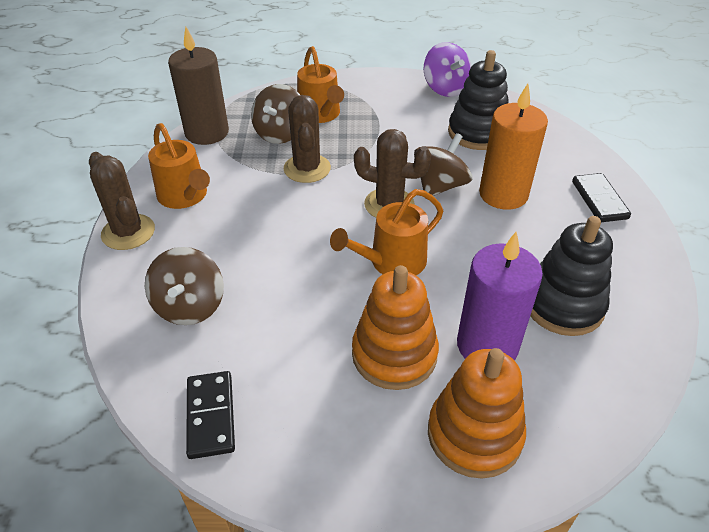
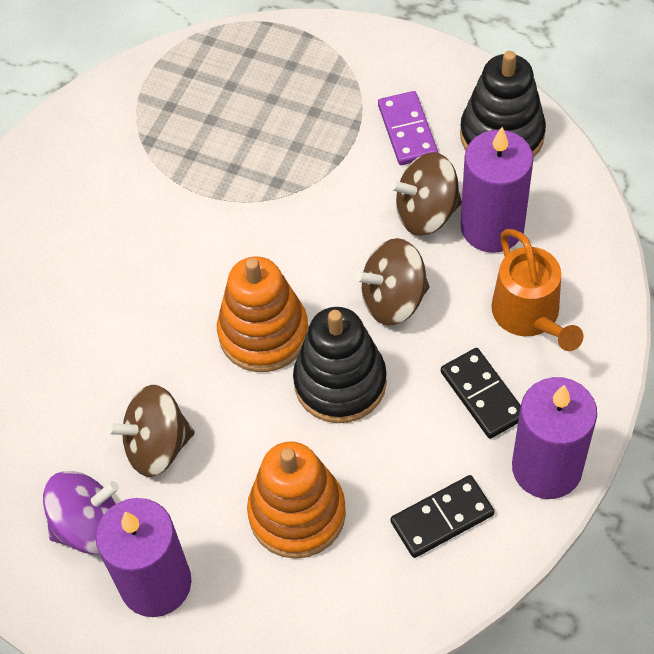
brown cactus: 3 -> 0
brown candle: 1 -> 0
orange candle: 1 -> 0
orange watering can: 3 -> 1
purple candle: 1 -> 3
purple domino: 0 -> 1

